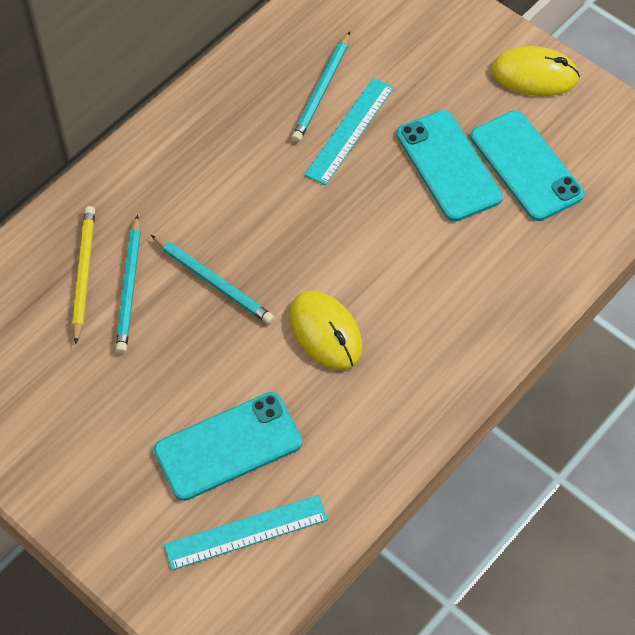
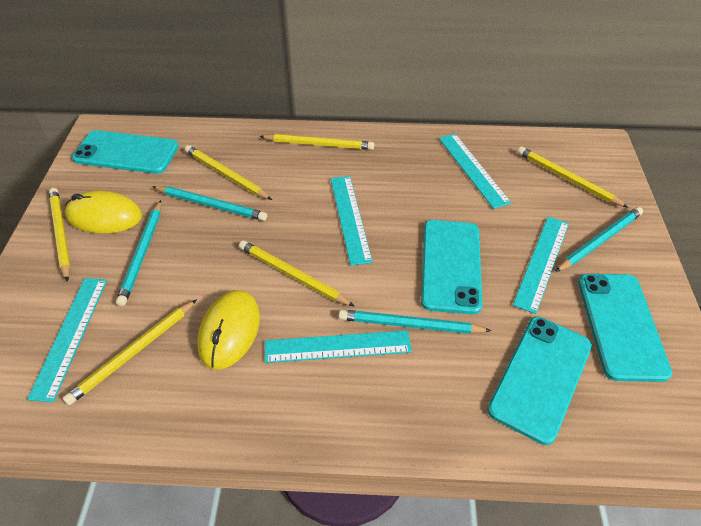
turquoise pencil: 3 -> 4
turquoise phone: 3 -> 4
turquoise ruler: 2 -> 5
yellow pencil: 1 -> 6

